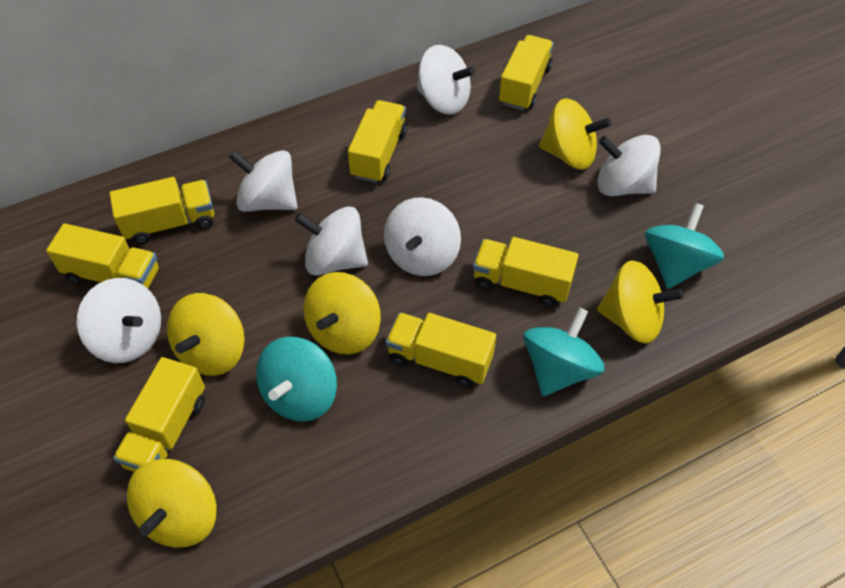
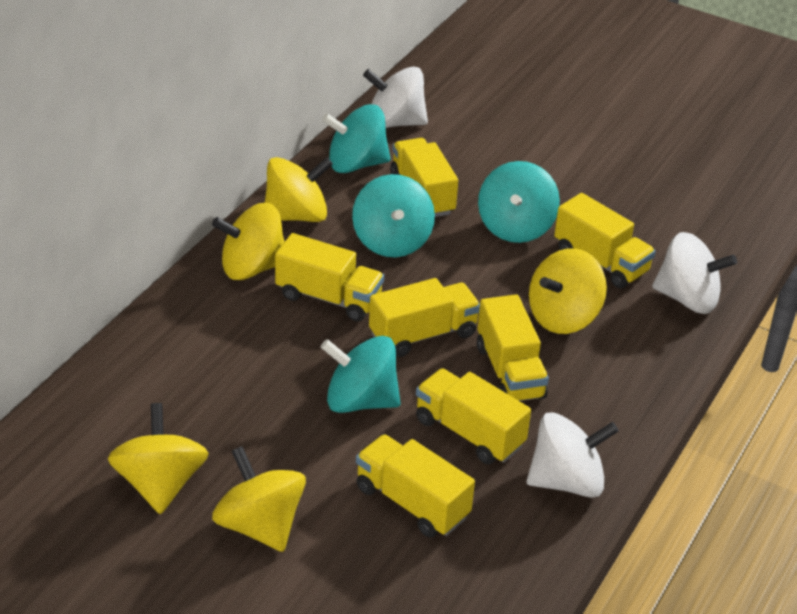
turquoise spinning top: 3 -> 4
white spinning top: 6 -> 3

